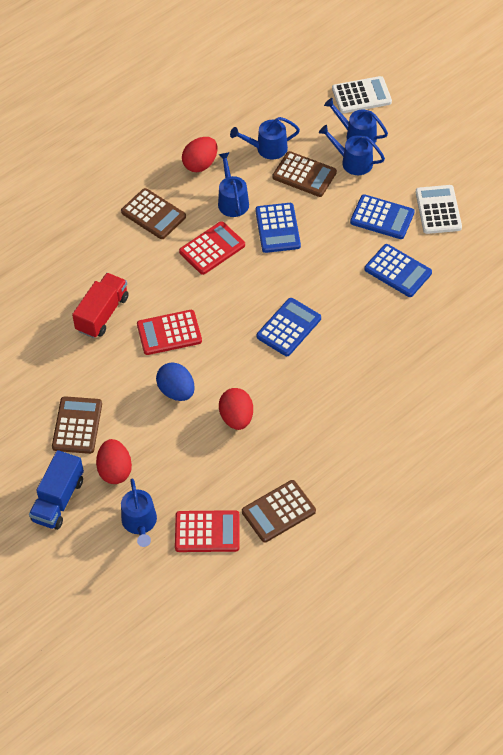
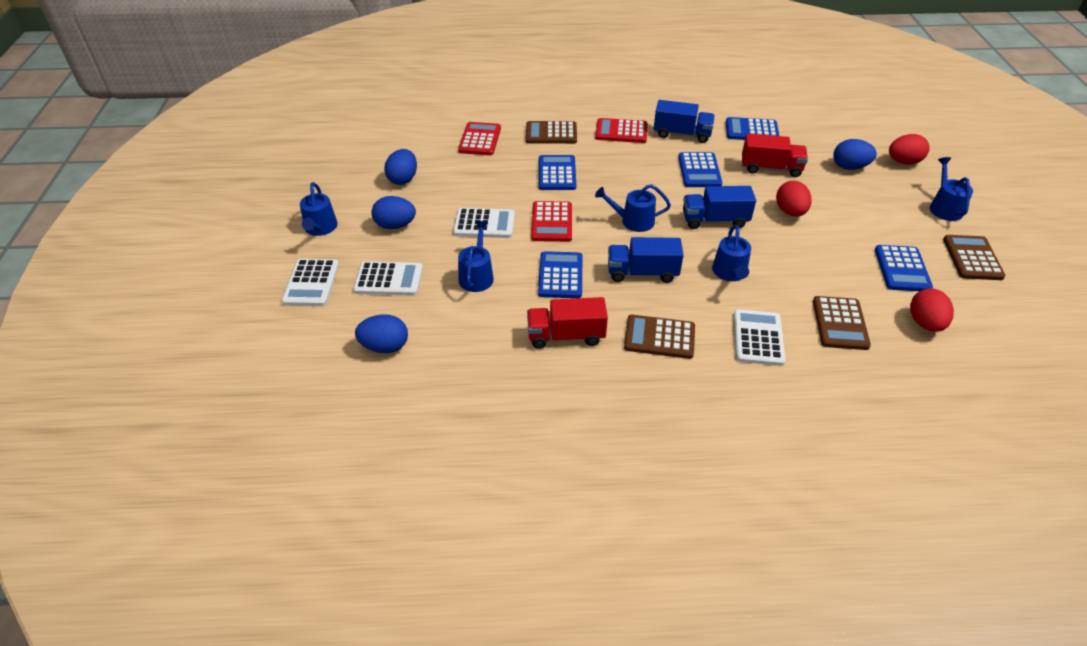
blue calculator: 4 -> 5
blue egg: 1 -> 4
blue truck: 1 -> 3
red truck: 1 -> 2
white calculator: 2 -> 4

